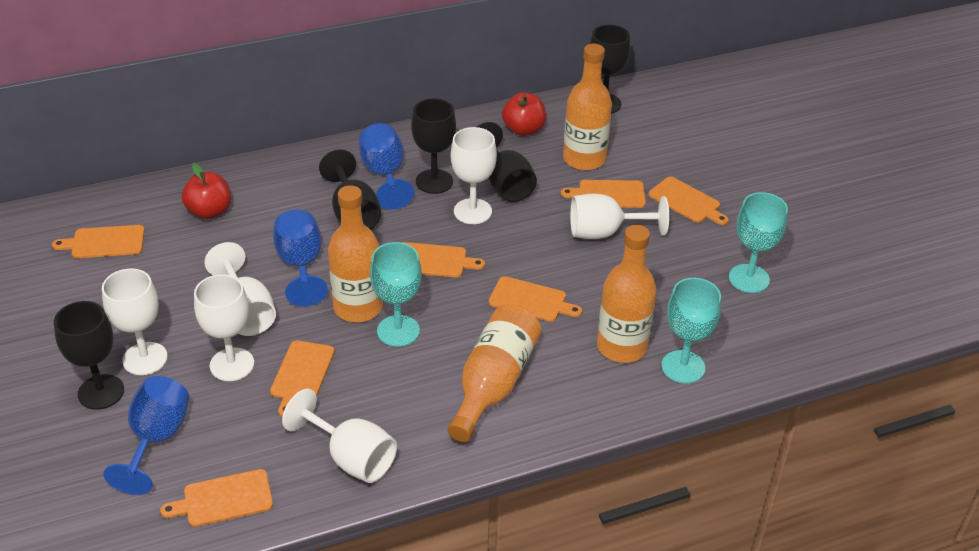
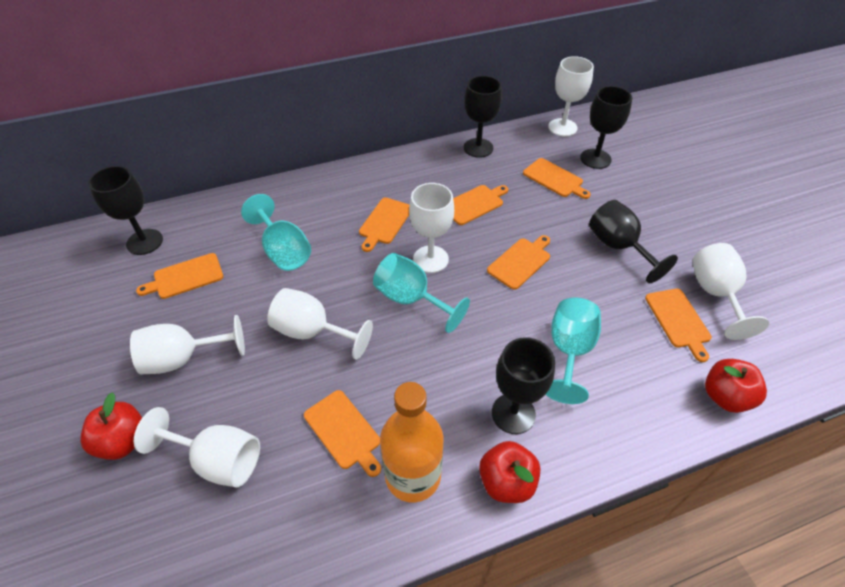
blue goblet: 3 -> 0
orange bottle: 4 -> 1
red apple: 2 -> 3

